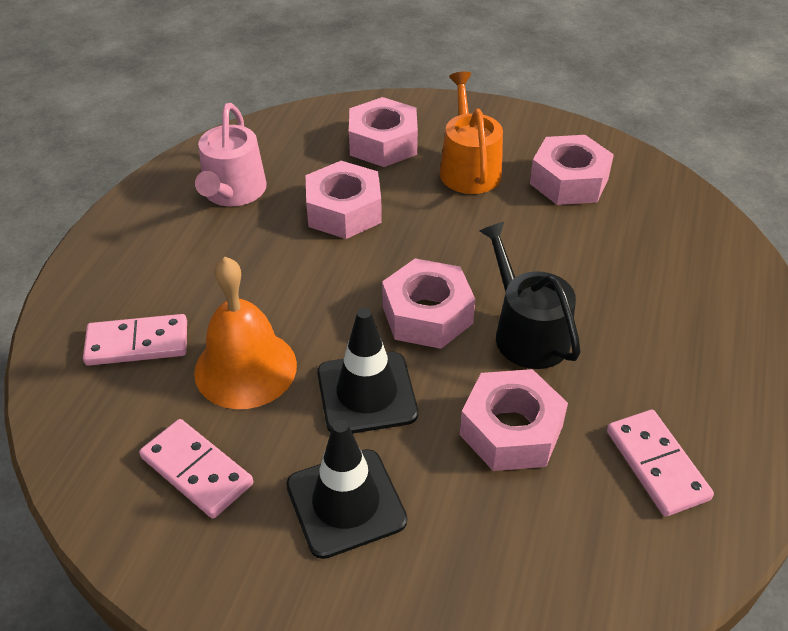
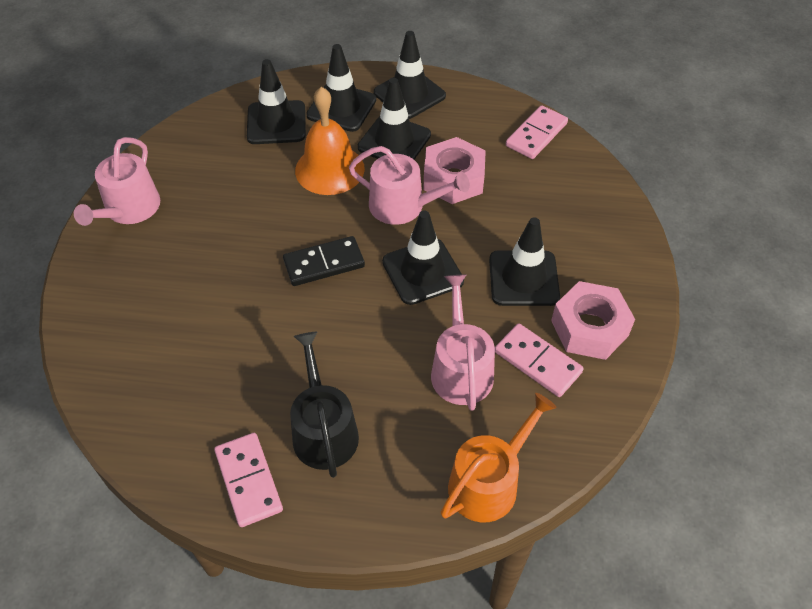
black domino: 0 -> 1
black traffic cone: 2 -> 6
pink nut: 5 -> 2
pink watering can: 1 -> 3

